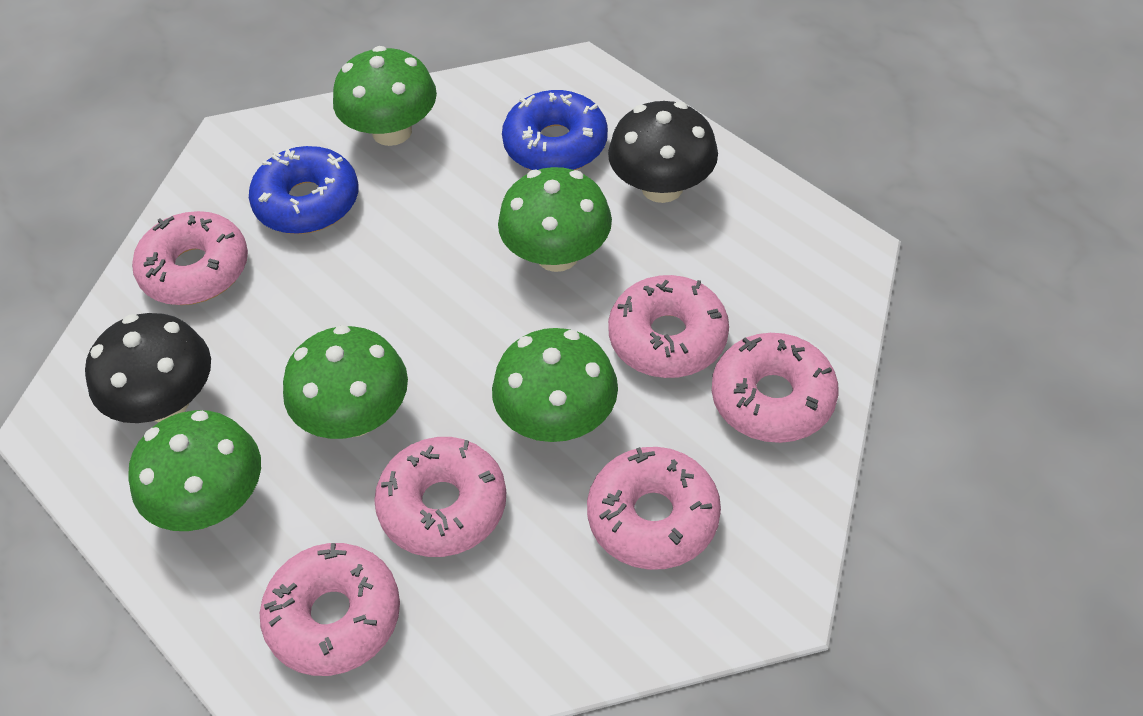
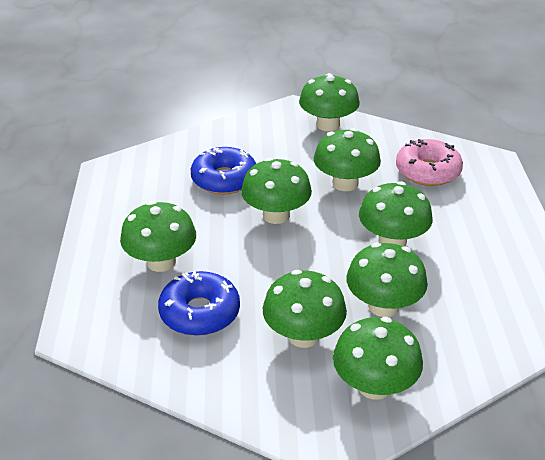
black mushroom: 2 -> 0
green mushroom: 5 -> 8
pink donut: 6 -> 1

